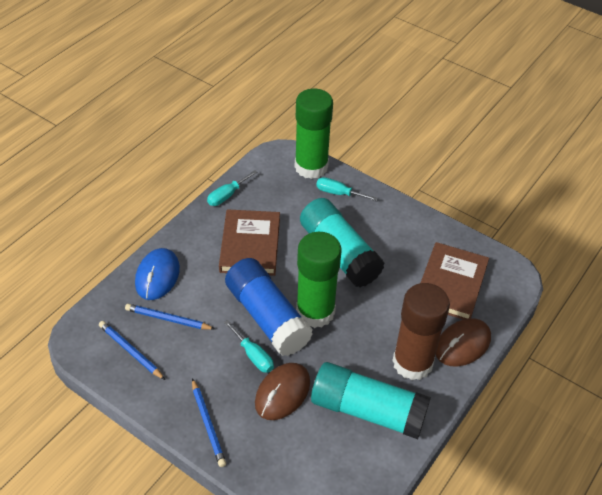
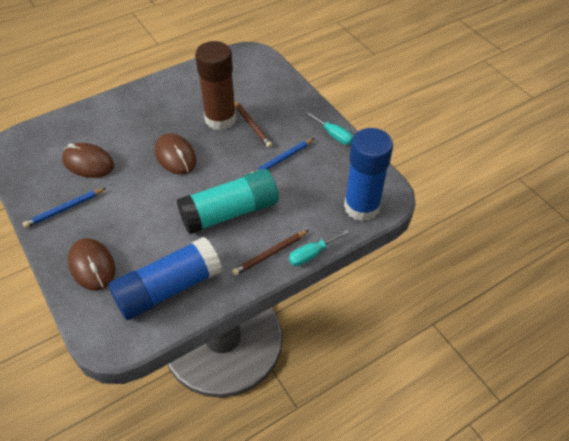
blue glue stick: 1 -> 2
blue mouse: 1 -> 0
blue pencil: 3 -> 2
brown book: 2 -> 0
brown mouse: 2 -> 3
brown pencil: 0 -> 2
green glue stick: 2 -> 0
turquoise glue stick: 2 -> 1
turquoise screwdriver: 3 -> 2

